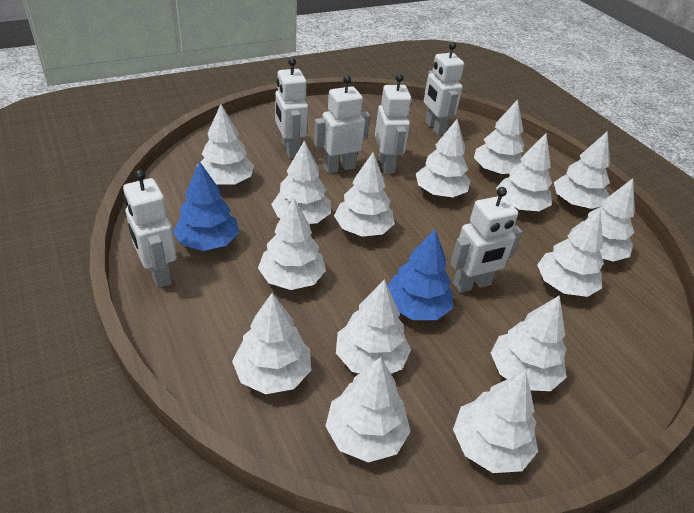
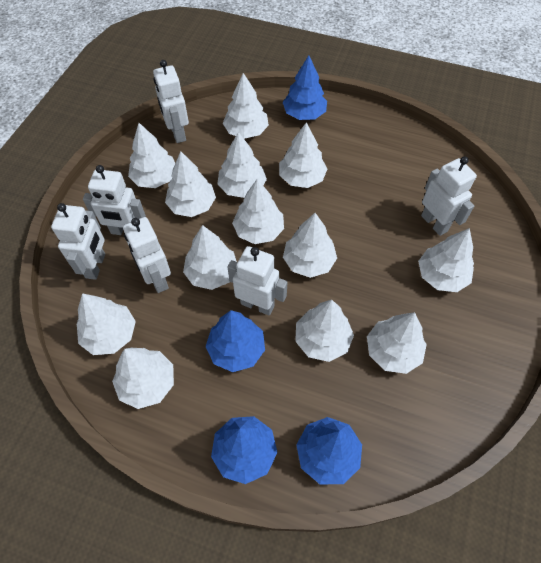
blue tree: 2 -> 4
white tree: 15 -> 13

